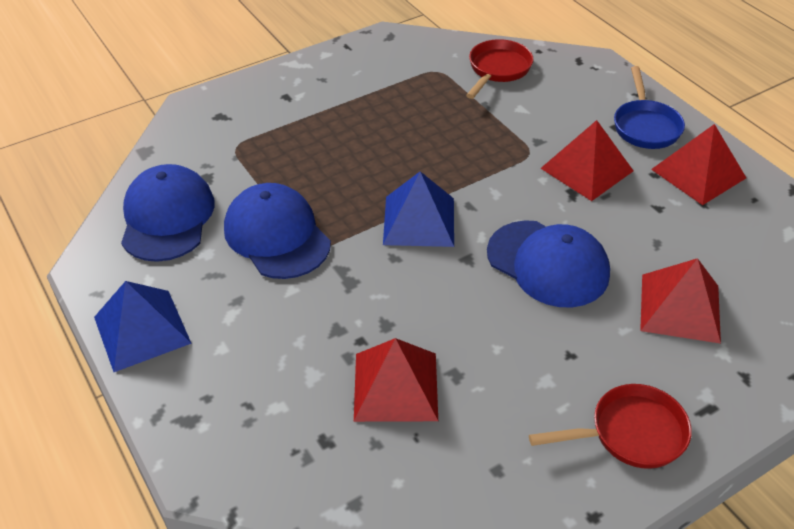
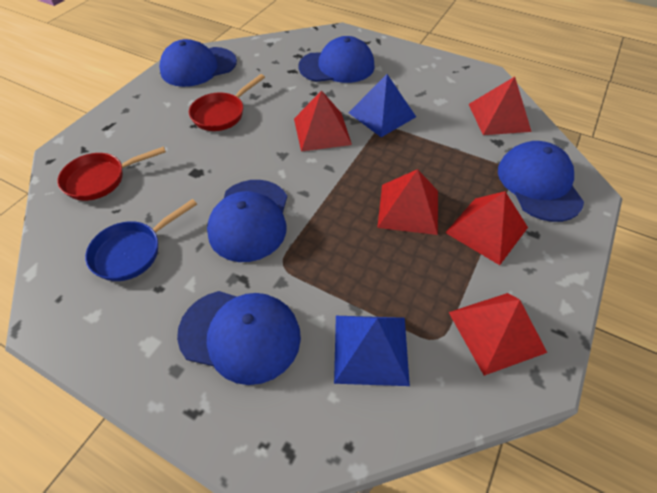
blue cap: 3 -> 5
red pyramid: 4 -> 5

